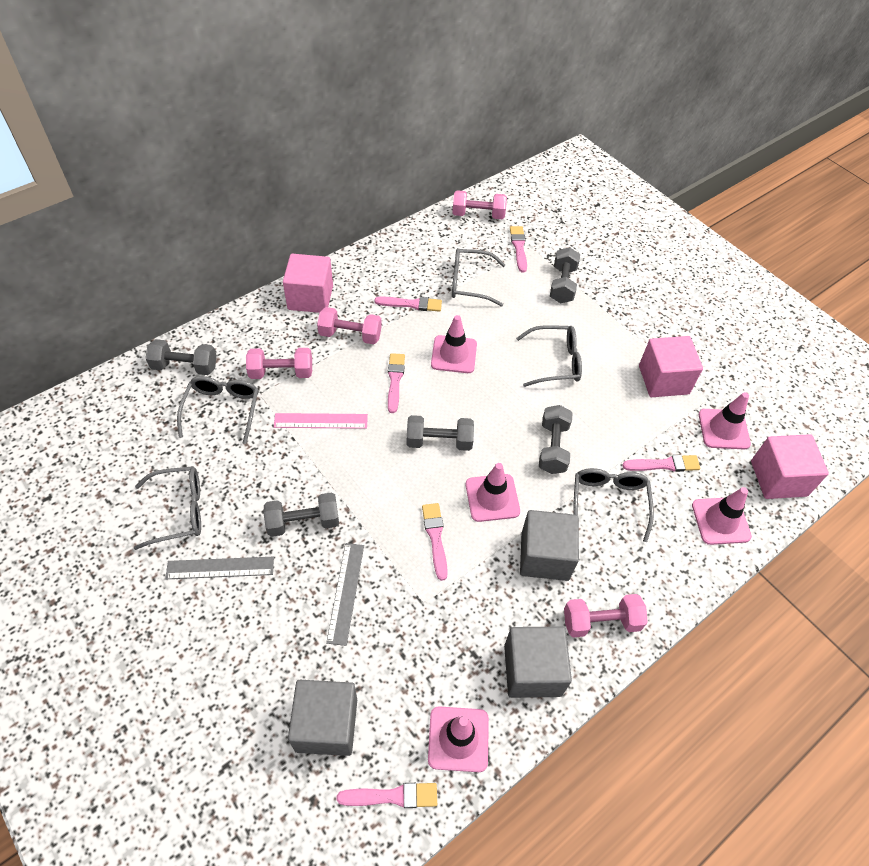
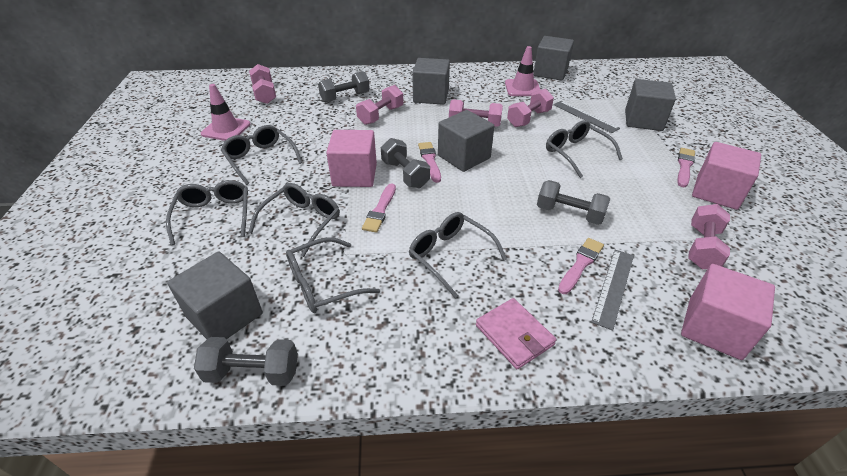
grey cube: 3 -> 5
grey dumbbell: 5 -> 4
grey glasses: 5 -> 6
pink brush: 6 -> 4
pink dumbbell: 4 -> 5
pink ruler: 1 -> 0
pink traffic cone: 5 -> 2
pink wallet: 0 -> 1

